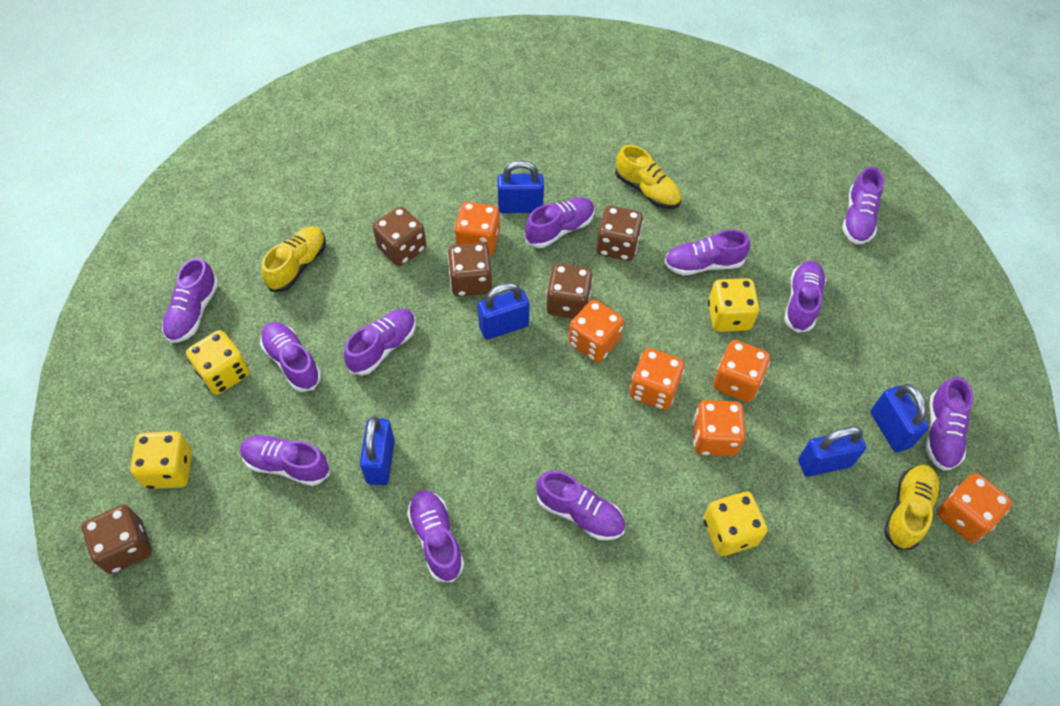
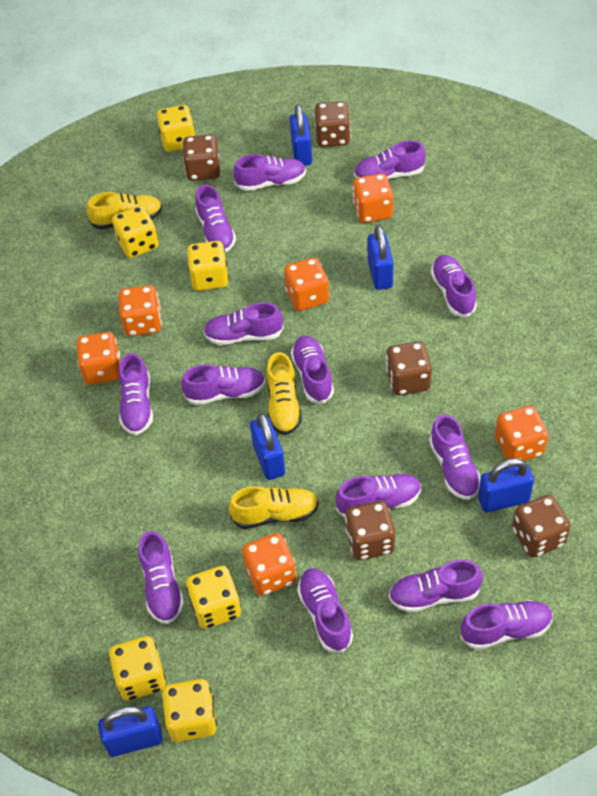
purple shoe: 11 -> 14
yellow dice: 4 -> 6

